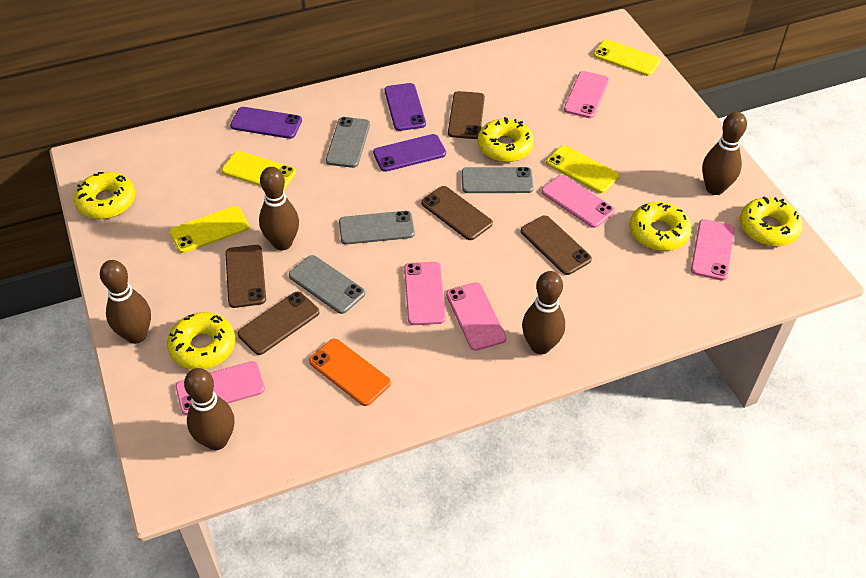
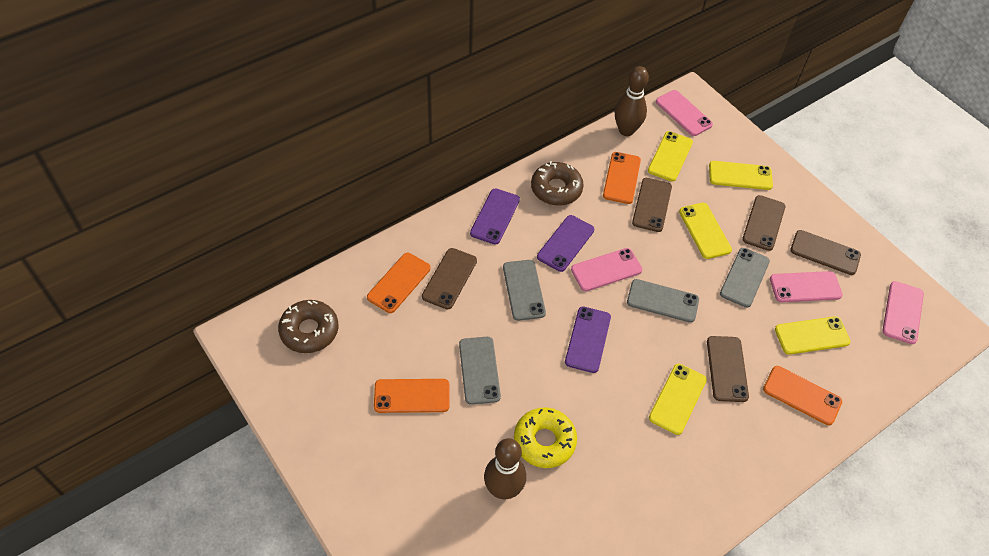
brown bowling pin: 5 -> 2
brown donut: 0 -> 2
orange phone: 1 -> 4
pink phone: 6 -> 4
yellow donut: 5 -> 1
yellow phone: 4 -> 5

